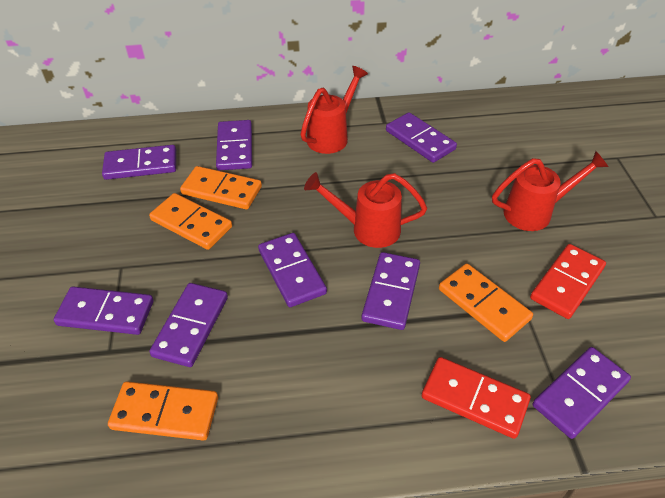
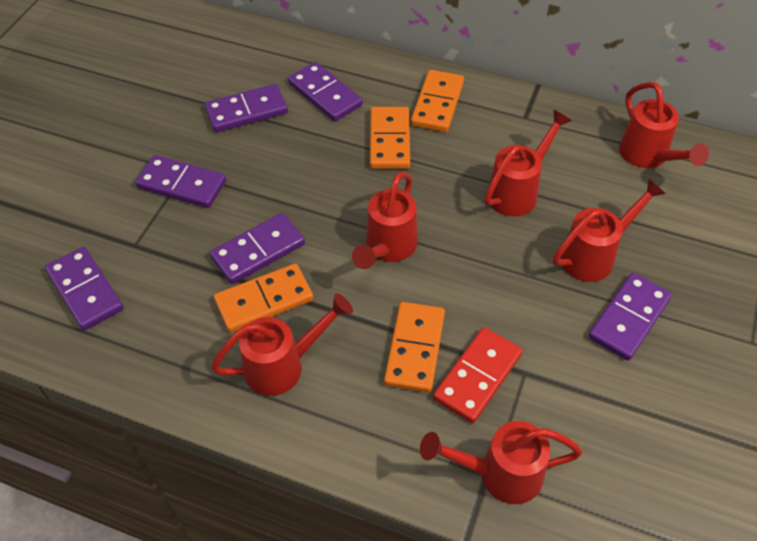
purple domino: 8 -> 6
red domino: 2 -> 1
red watering can: 3 -> 6

